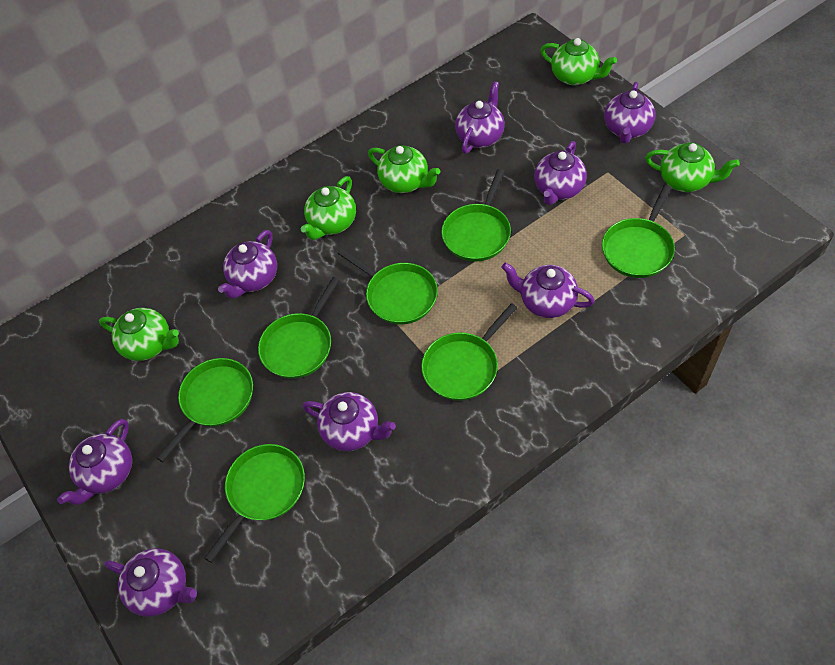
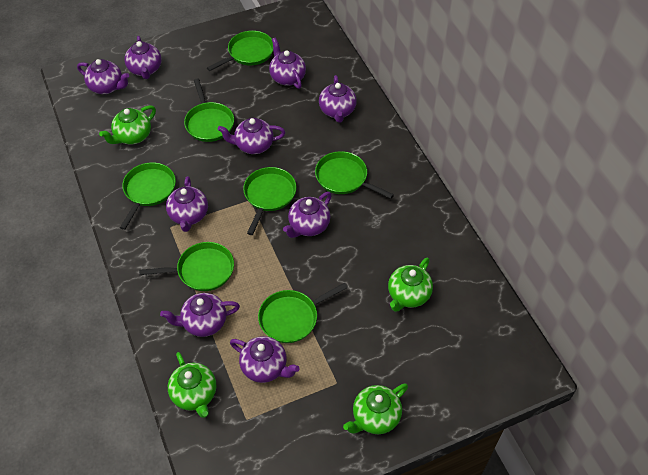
green teapot: 5 -> 4
purple teapot: 8 -> 9

